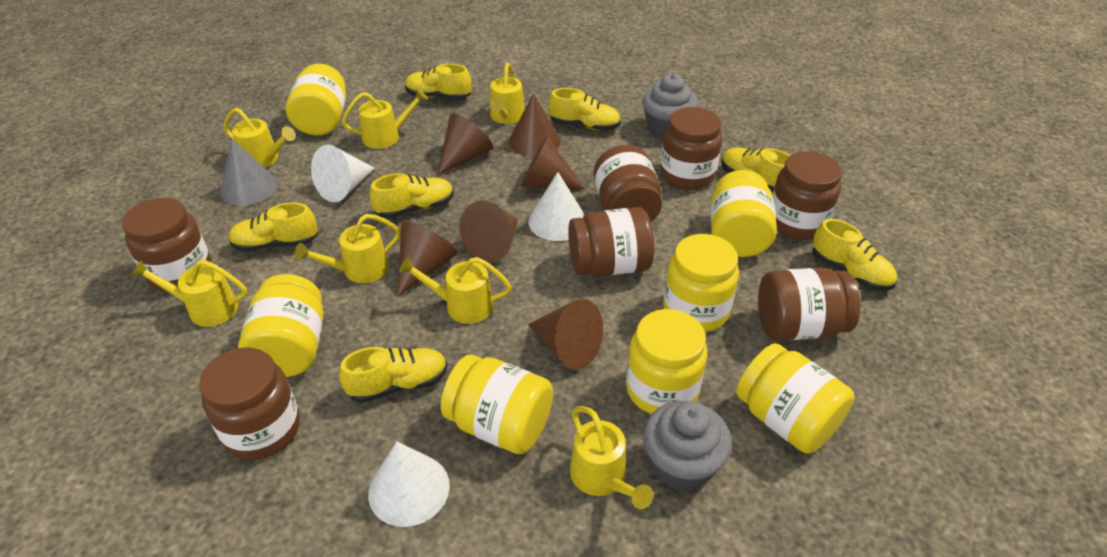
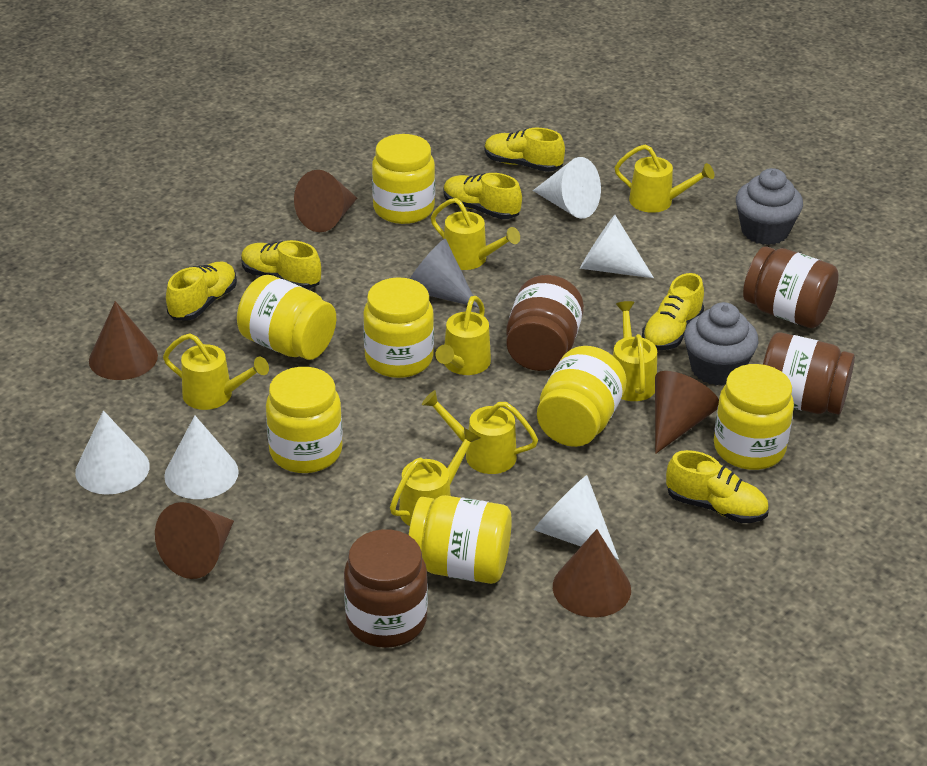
brown cone: 6 -> 5
brown jar: 7 -> 4
white cone: 3 -> 5
yellow shoe: 7 -> 6

